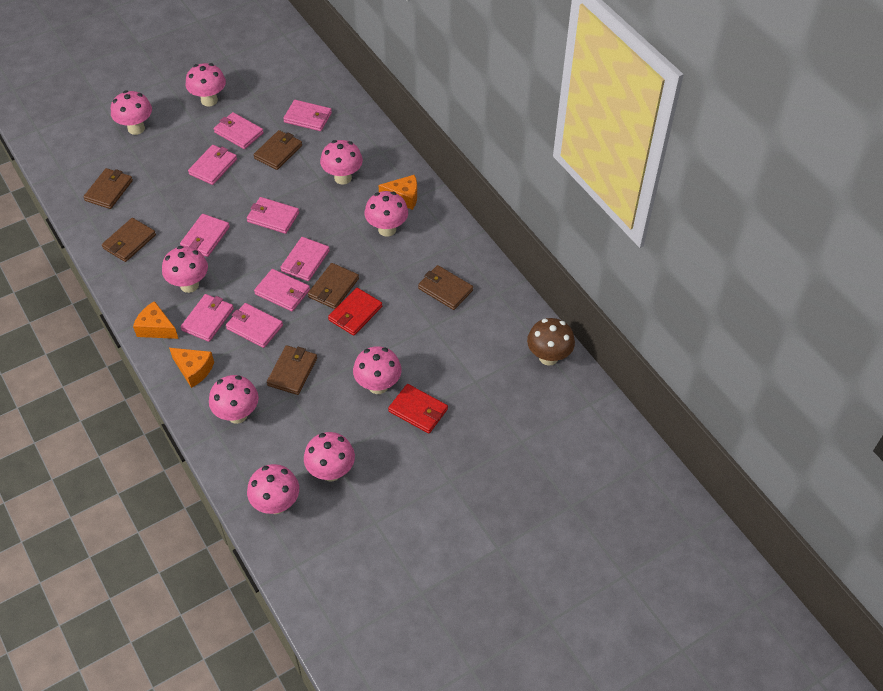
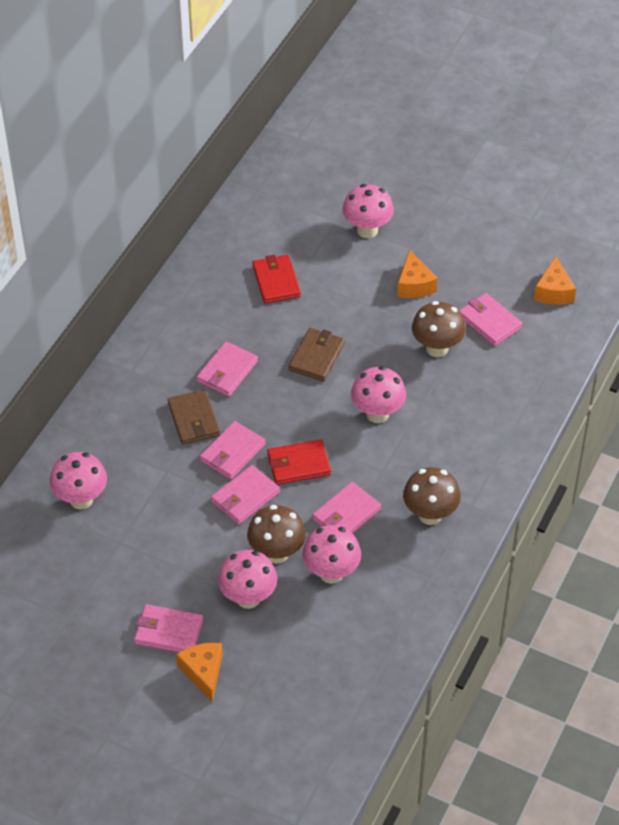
brown mushroom: 1 -> 3
brown wallet: 6 -> 2
pink mushroom: 9 -> 5
pink wallet: 9 -> 6

